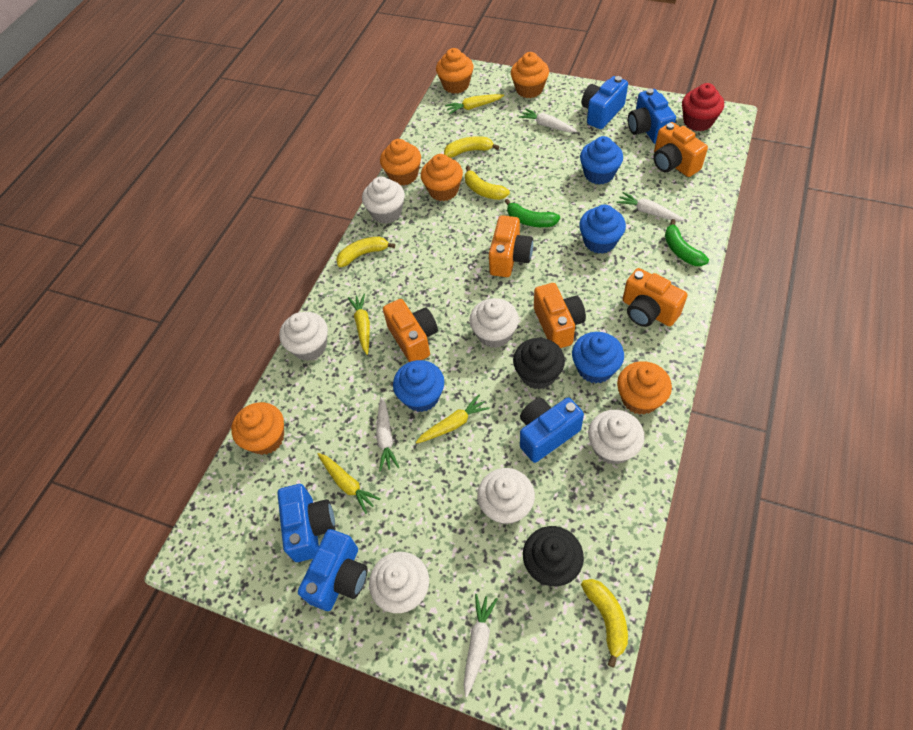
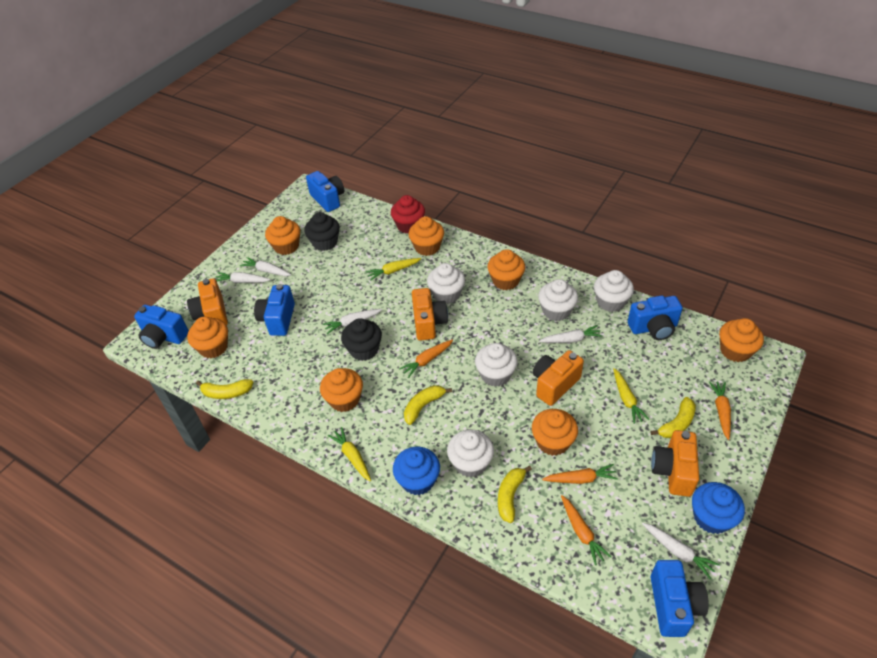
blue cupcake: 4 -> 2
green banana: 2 -> 0
orange camera: 5 -> 4
orange carrot: 0 -> 4
orange cupcake: 6 -> 7
white carrot: 4 -> 5
white cupcake: 6 -> 5
yellow carrot: 4 -> 3

